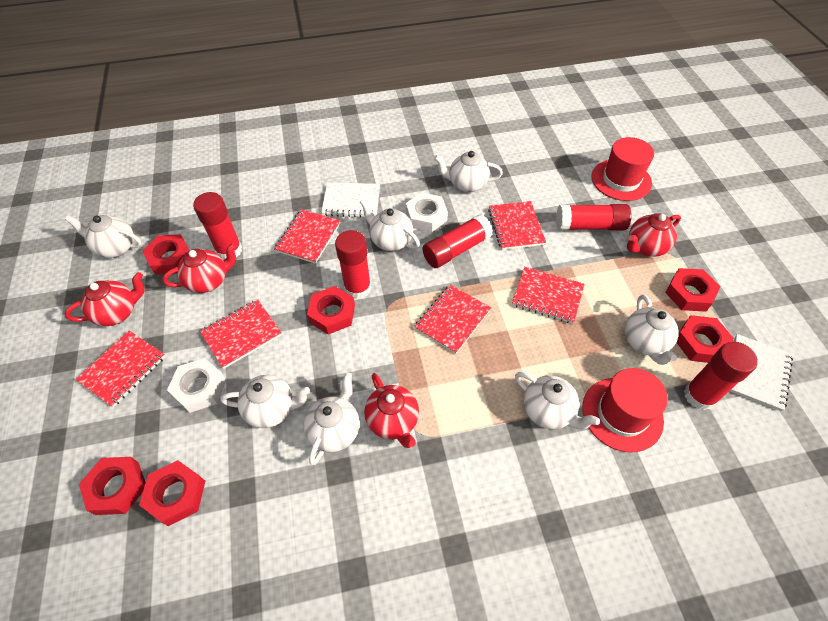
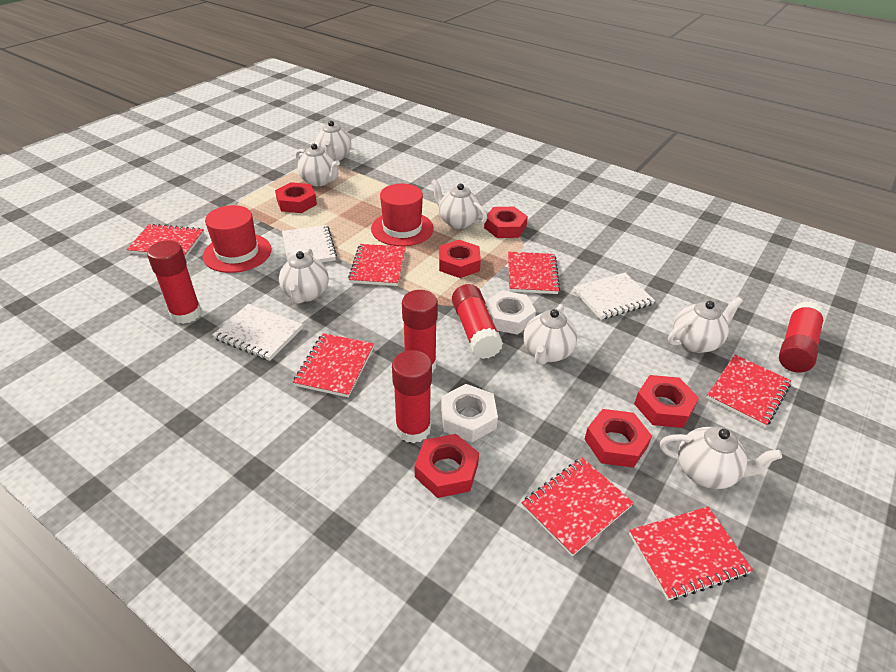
red notebook: 6 -> 7
red teapot: 4 -> 0
white notebook: 2 -> 3

